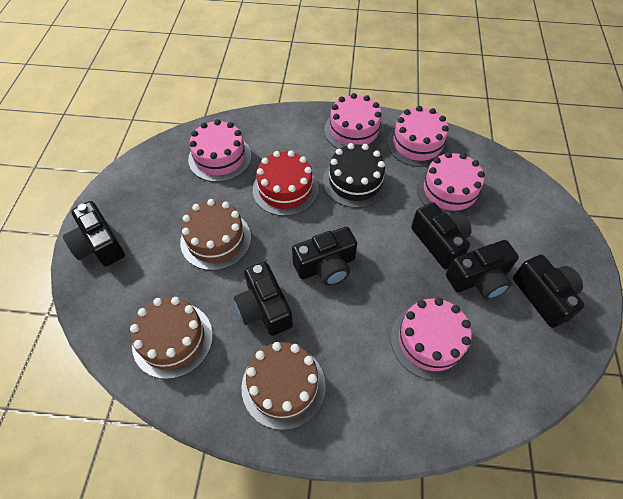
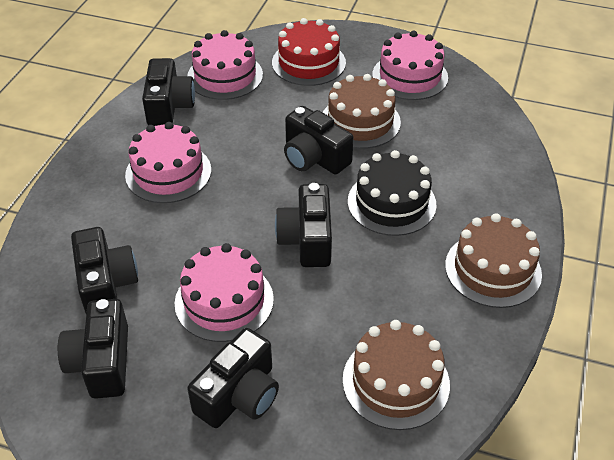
pink cake: 5 -> 4

